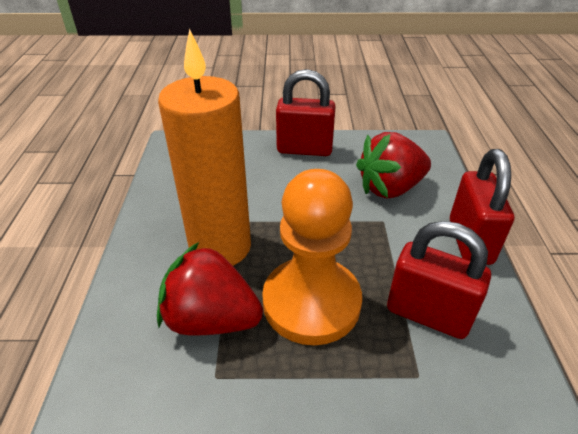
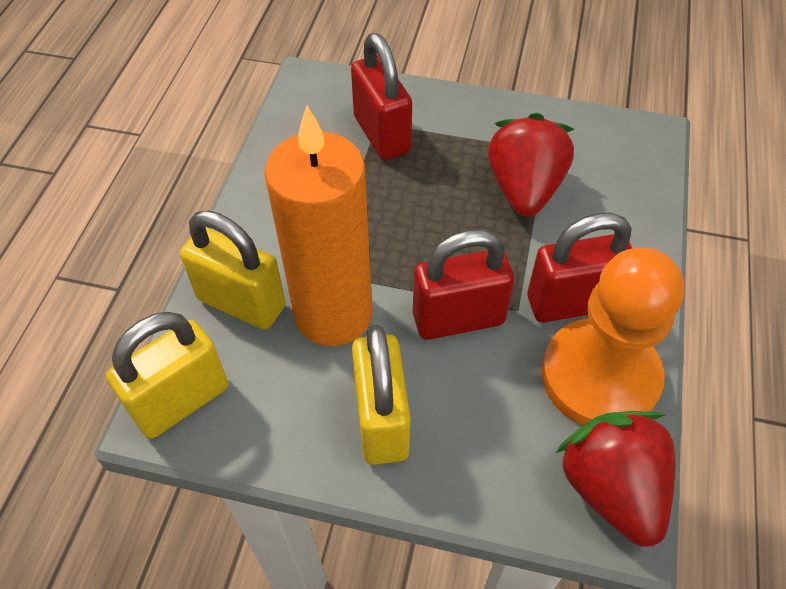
yellow padlock: 0 -> 3

